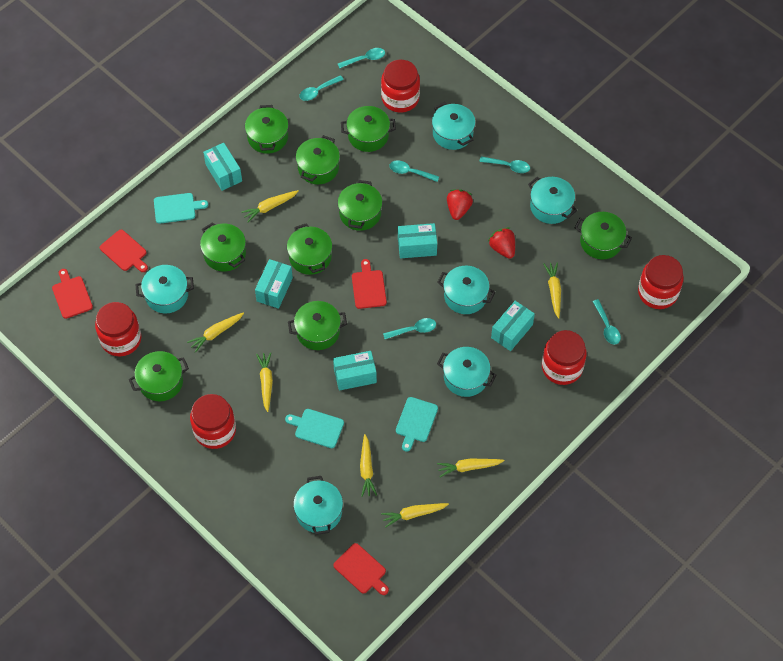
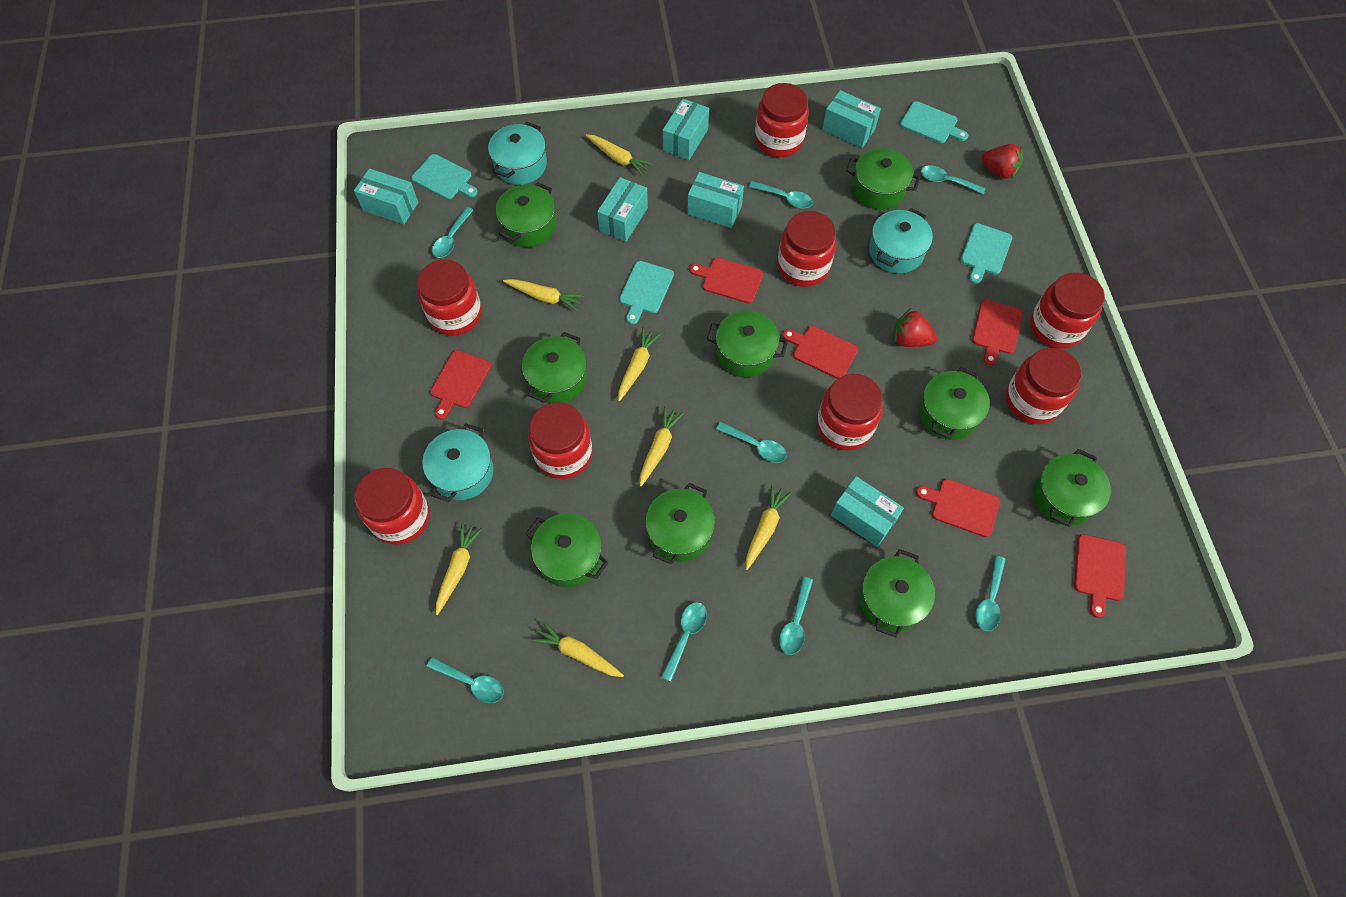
red cutting board: 4 -> 6
red jar: 5 -> 8
turquoise box: 5 -> 6
turquoise cutting board: 3 -> 4
turquoise pot: 6 -> 3
turquoise spoon: 6 -> 8

